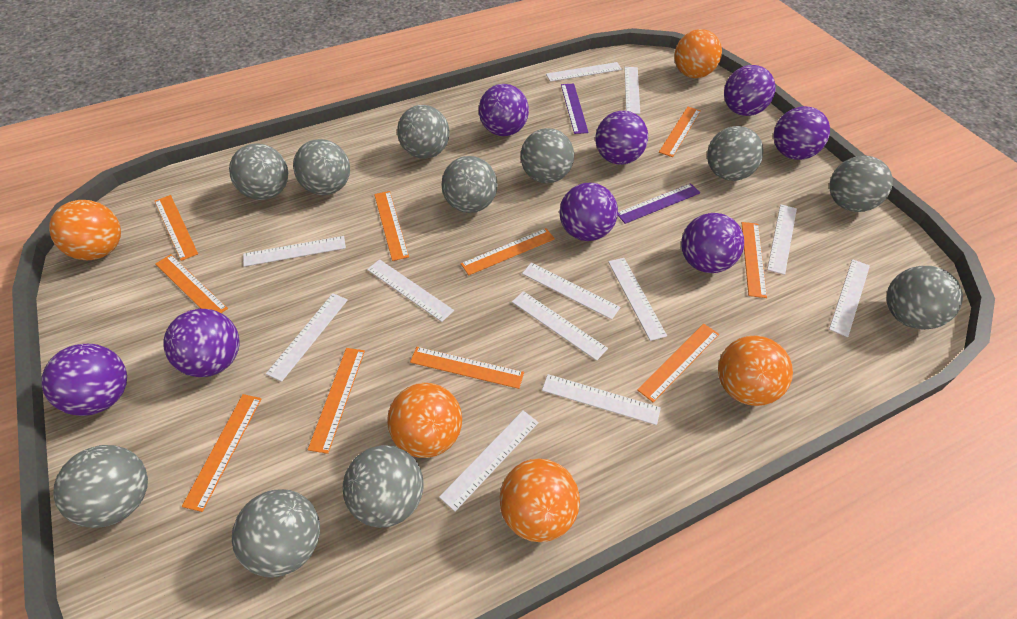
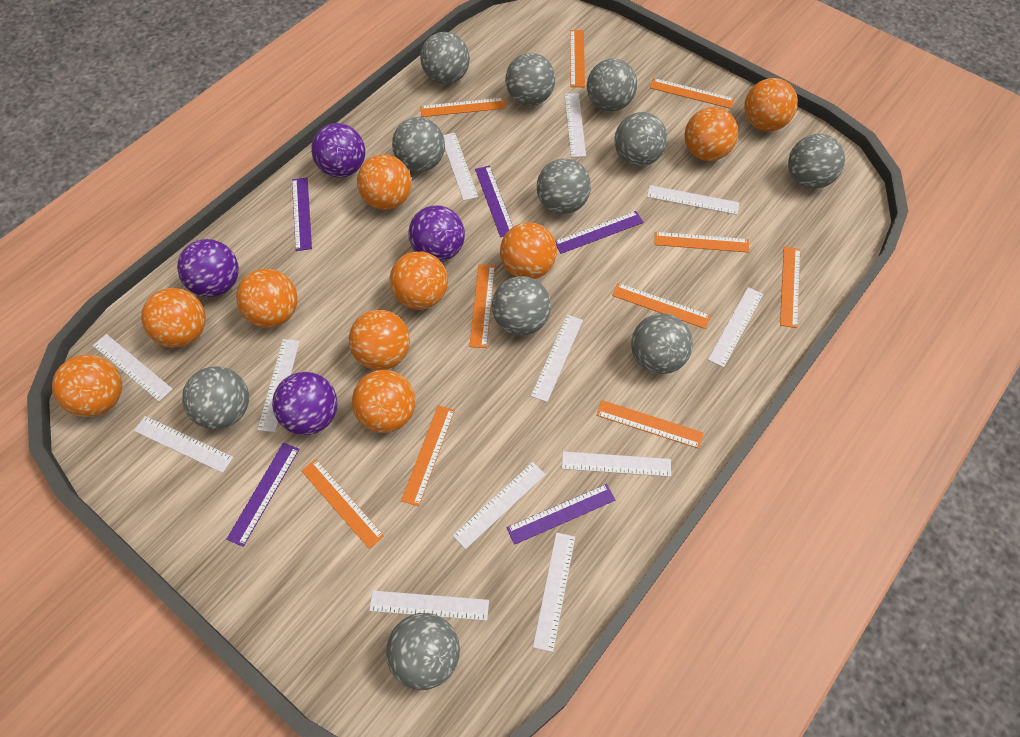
orange ball: 5 -> 10
purple ball: 8 -> 4
purple ruler: 2 -> 5

